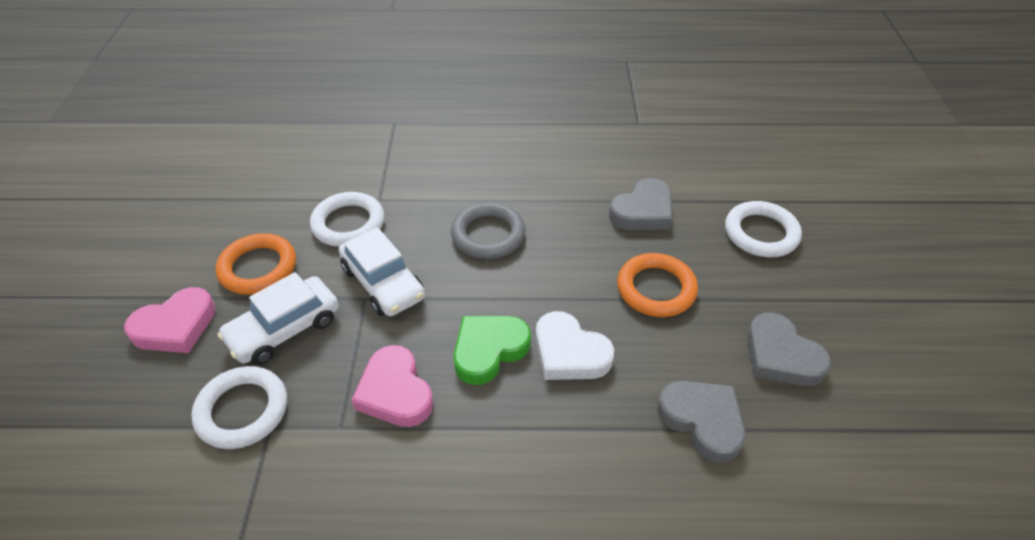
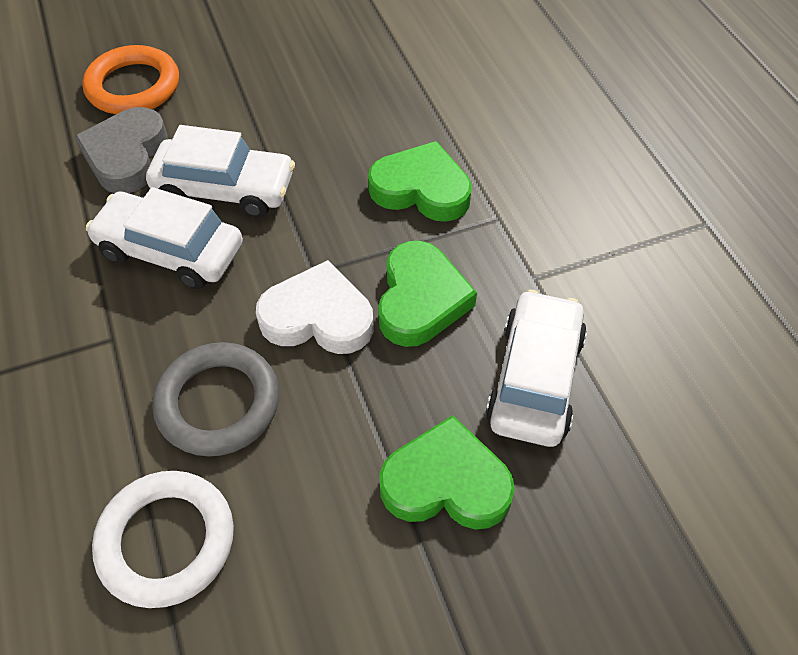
green heart: 1 -> 3
grey heart: 3 -> 1
orange ring: 2 -> 1
pink heart: 2 -> 0
white car: 2 -> 3
white ring: 3 -> 1

